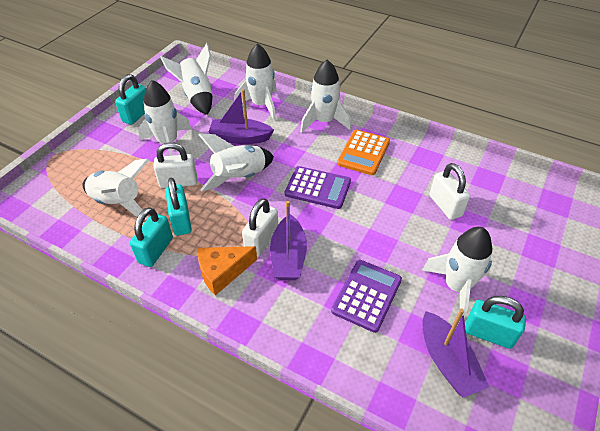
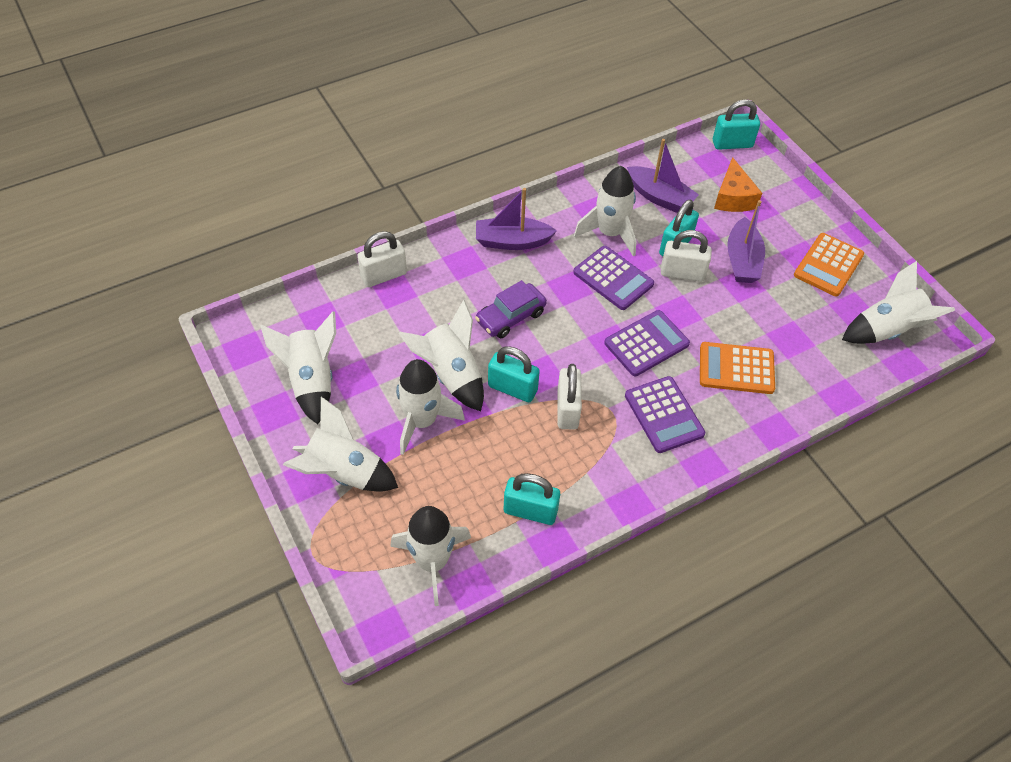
orange calculator: 1 -> 2
purple calculator: 2 -> 3
purple car: 0 -> 1

